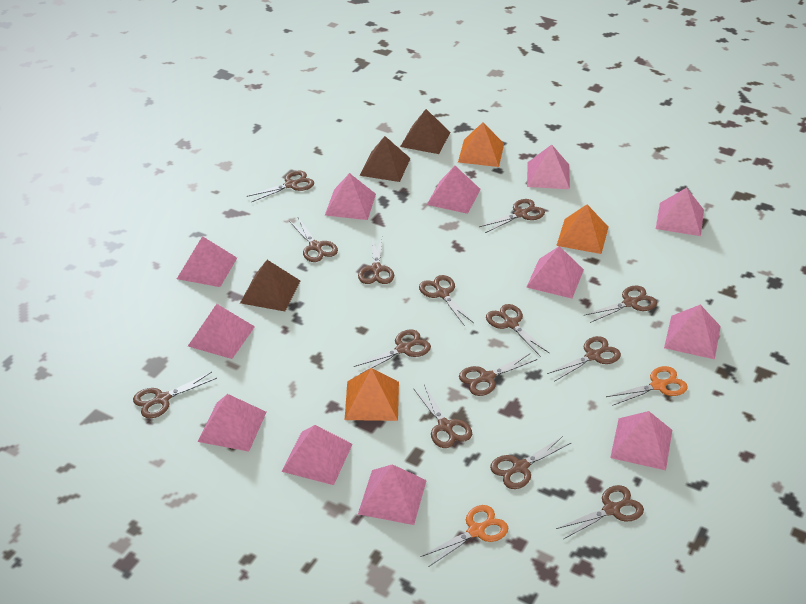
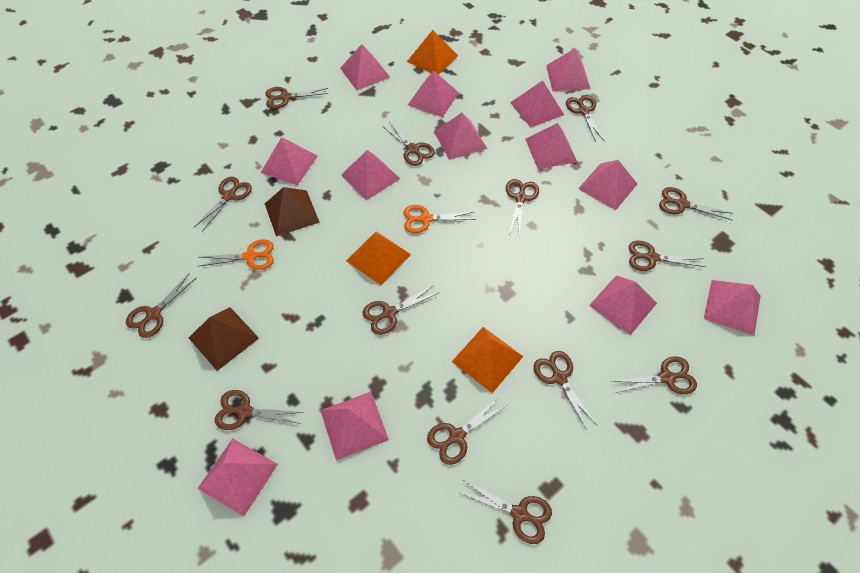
brown pyramid: 3 -> 2
pink pyramid: 12 -> 13

